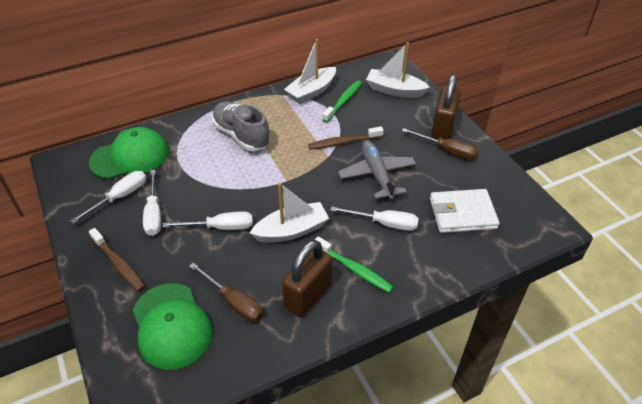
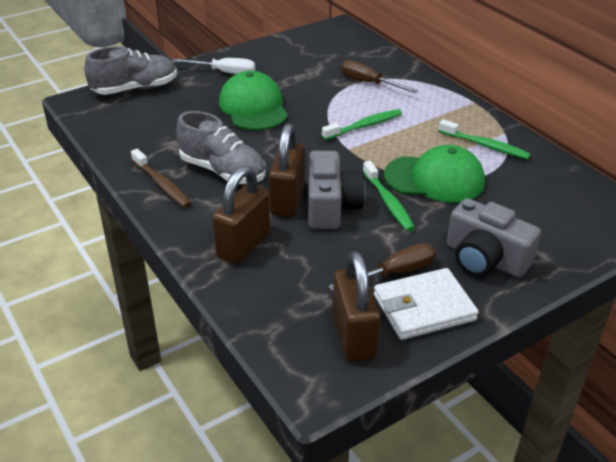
brown padlock: 2 -> 3
brown toothbrush: 2 -> 1
green toothbrush: 2 -> 3
grey camera: 0 -> 2
grey plane: 1 -> 0
grey shoe: 1 -> 2
white boat: 3 -> 0
white screwdriver: 4 -> 1

